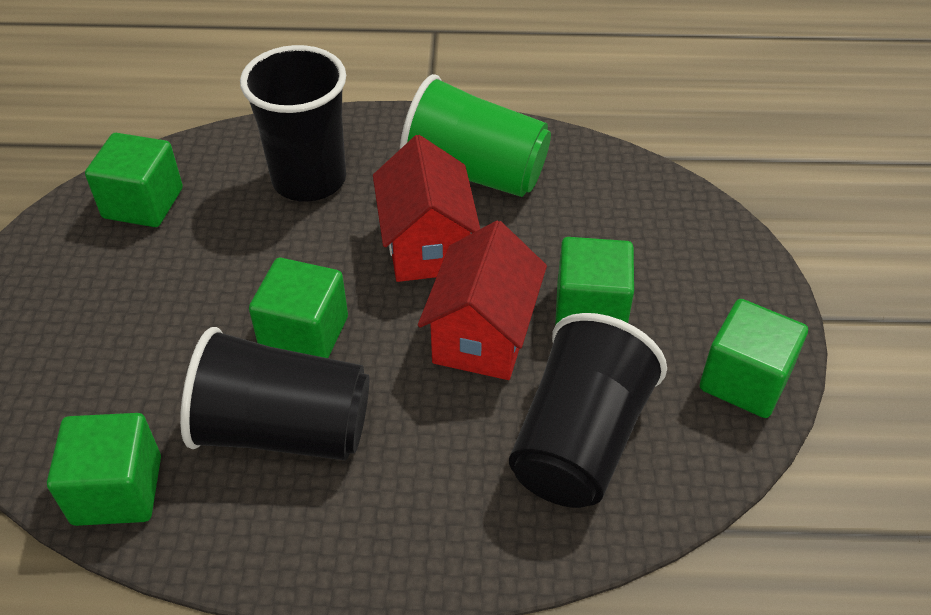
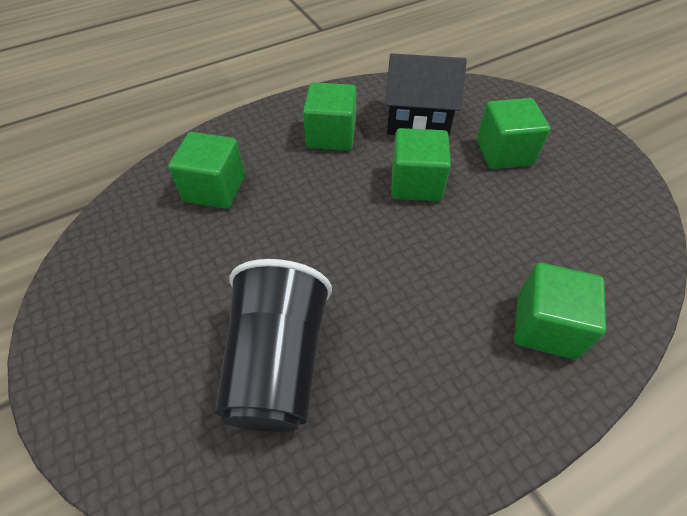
black cup: 3 -> 1
black house: 0 -> 1
green cup: 1 -> 0
red house: 2 -> 0

